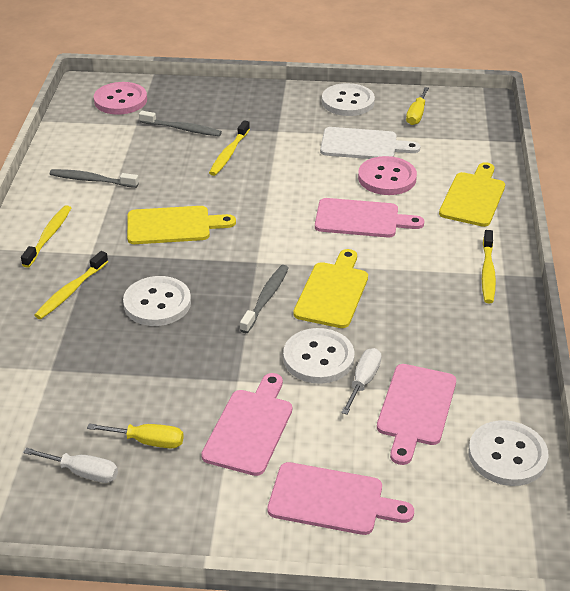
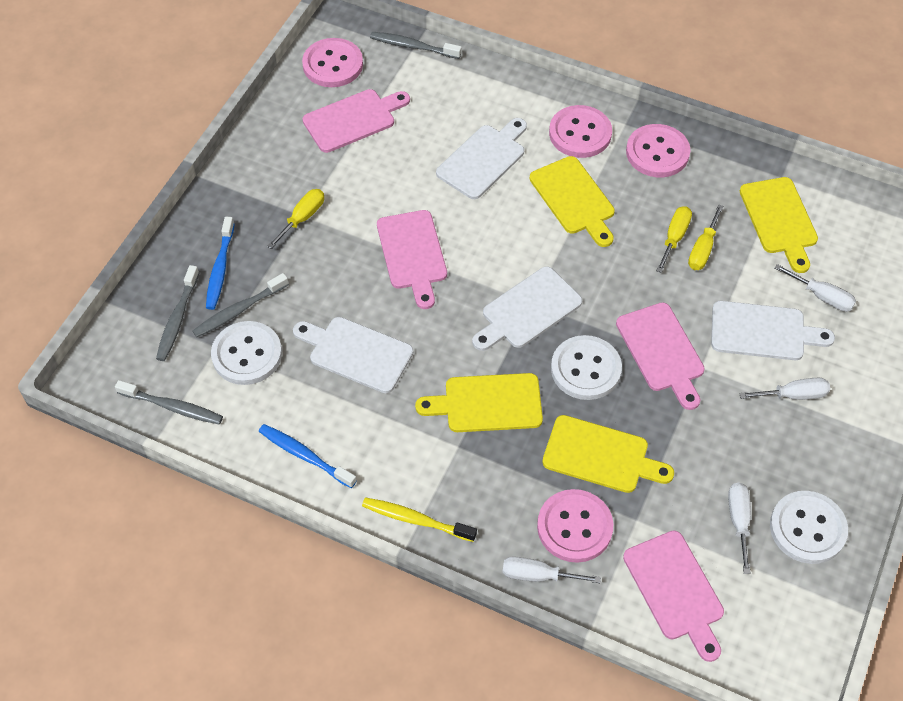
blue toothbrush: 0 -> 2
grey toothbrush: 3 -> 4
pink button: 2 -> 4
white button: 4 -> 3
white cutting board: 1 -> 4
white screwdriver: 2 -> 4
yellow cutting board: 3 -> 4
yellow screwdriver: 2 -> 3
yellow toothbrush: 4 -> 1

